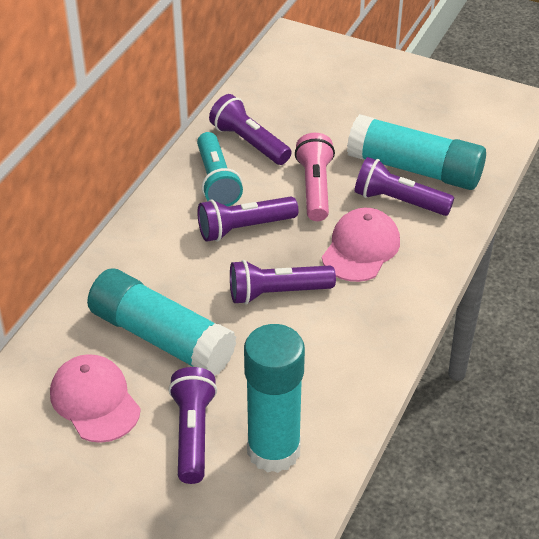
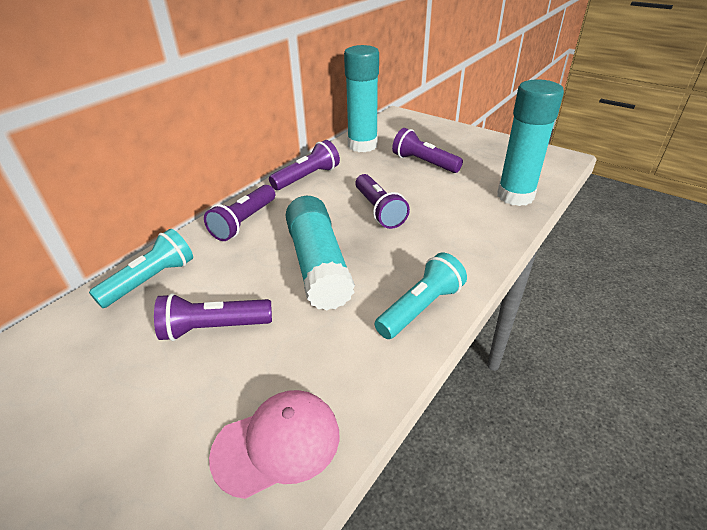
pink cap: 2 -> 1
pink flashlight: 1 -> 0
turquoise flashlight: 1 -> 2

